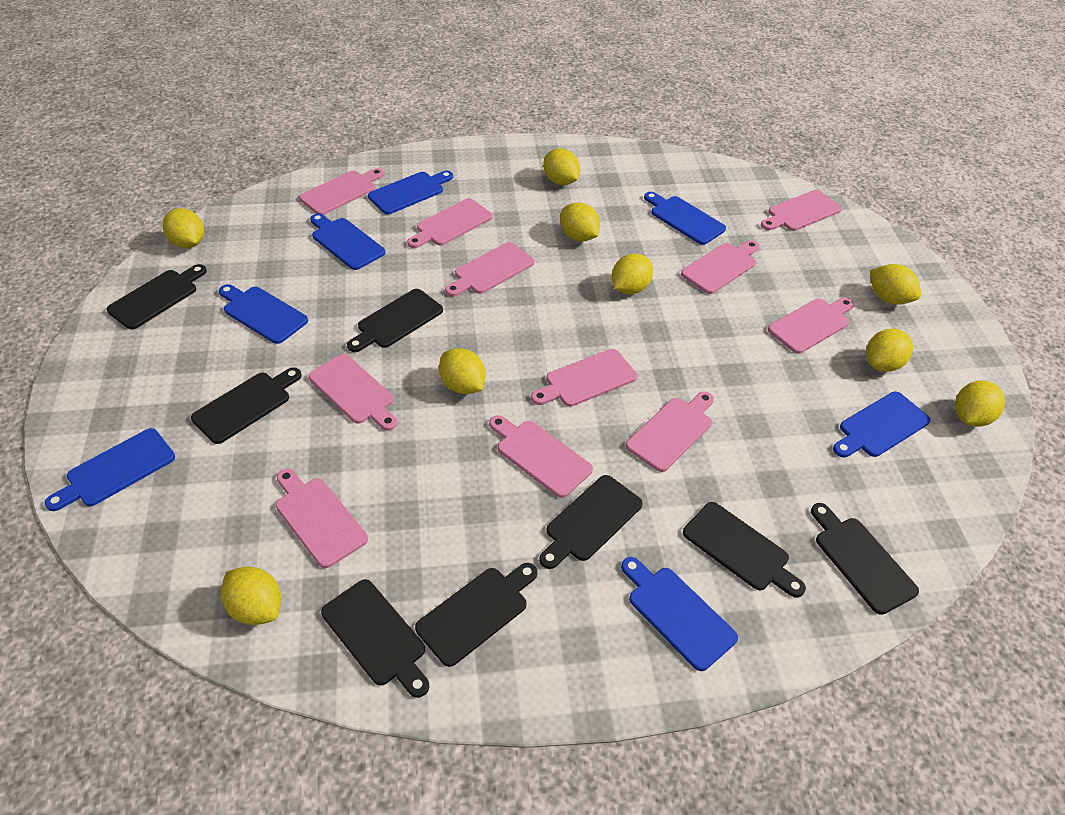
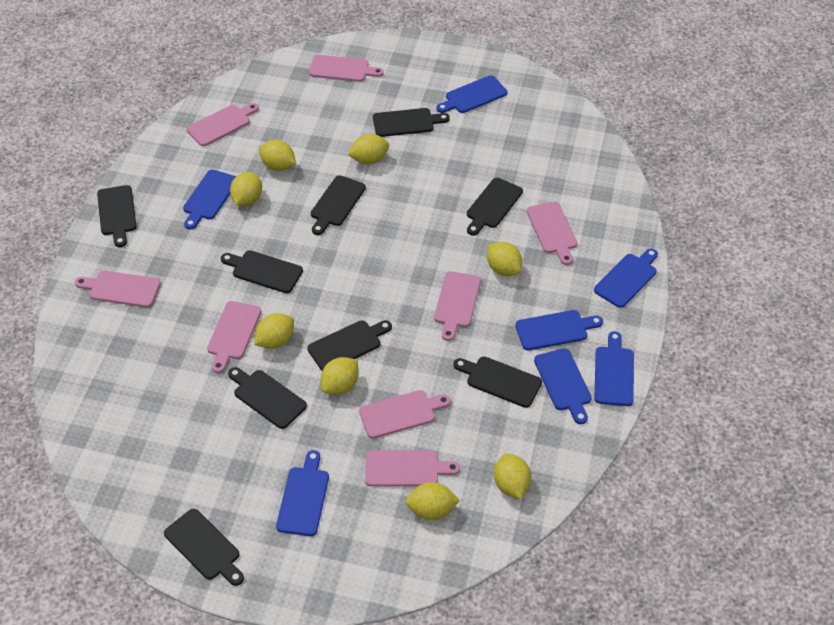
black cutting board: 8 -> 9
pink cutting board: 11 -> 8
yellow lemon: 9 -> 8

